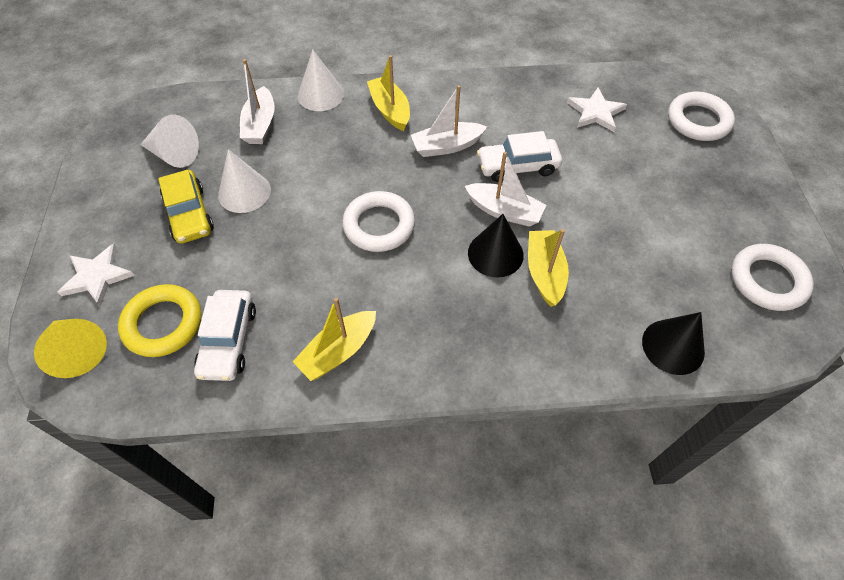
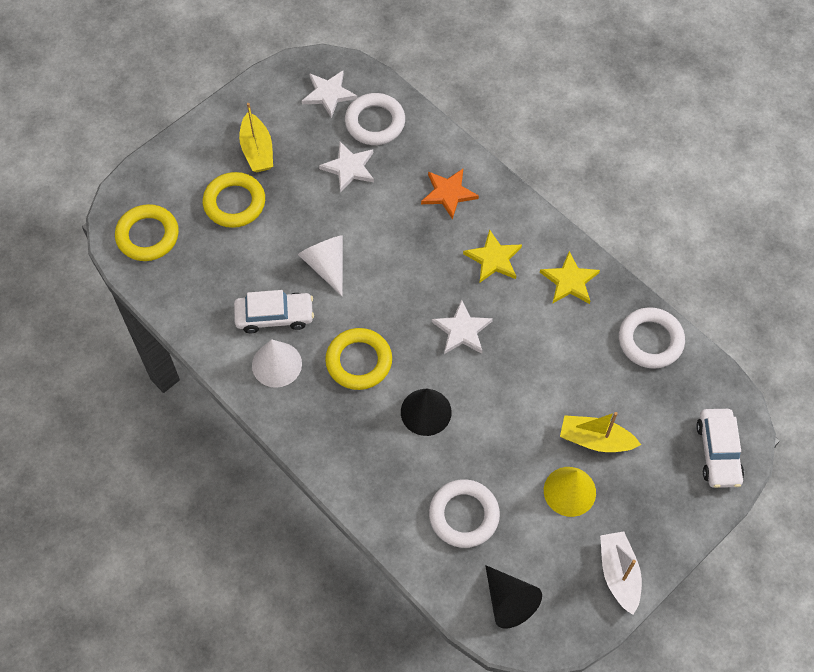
orange star: 0 -> 1
white boat: 3 -> 1
white cone: 3 -> 2
white star: 2 -> 3
yellow boat: 3 -> 2
yellow car: 1 -> 0
yellow ring: 1 -> 3
yellow star: 0 -> 2

